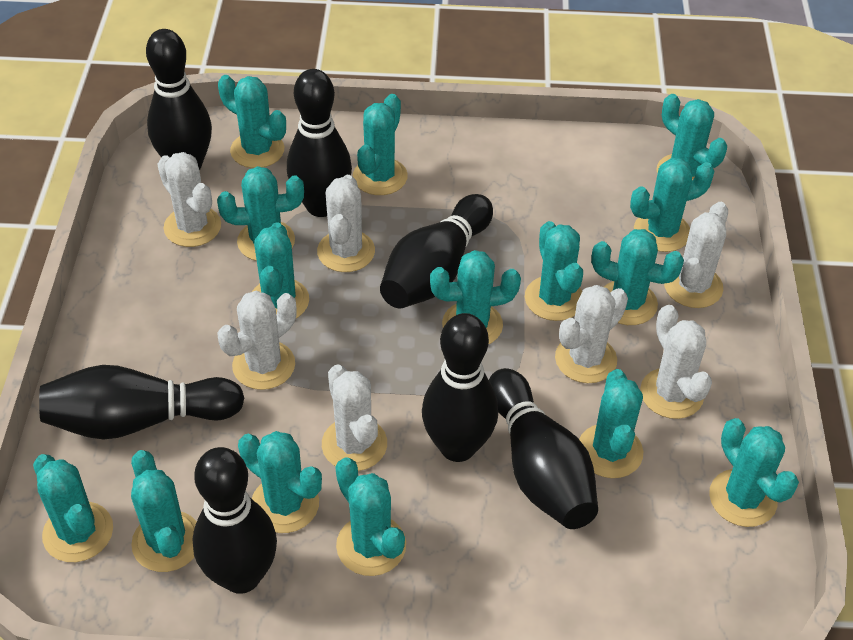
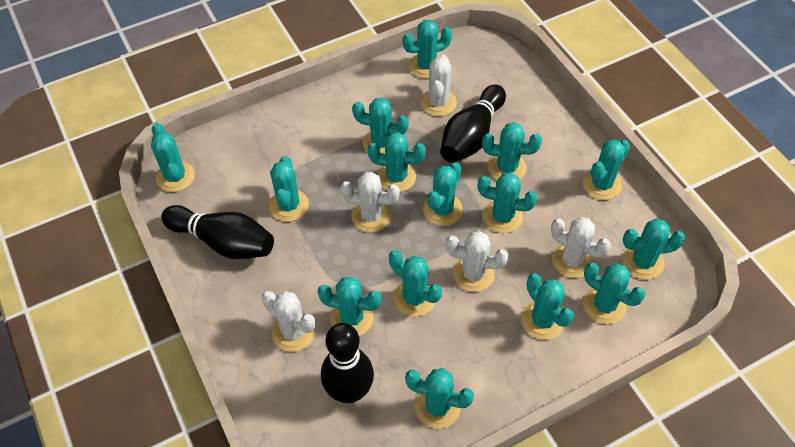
black bowling pin: 7 -> 3
white cactus: 7 -> 5

